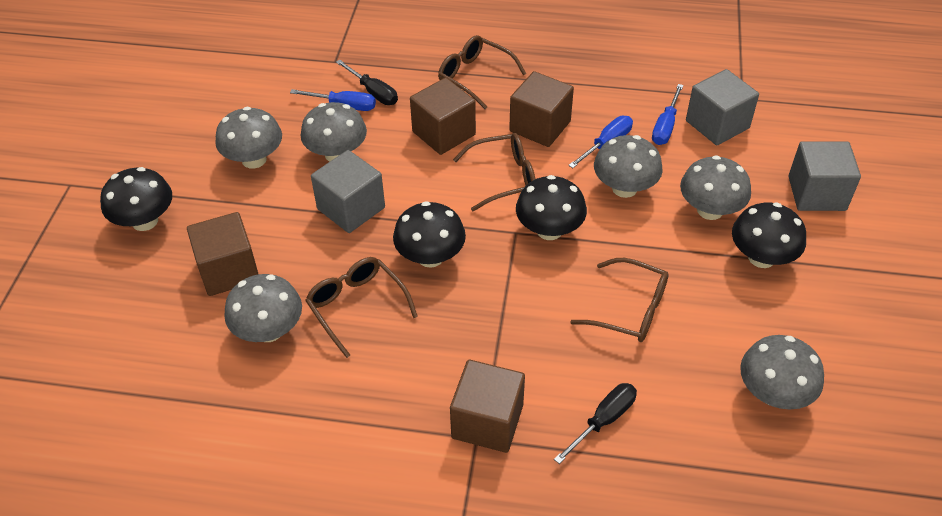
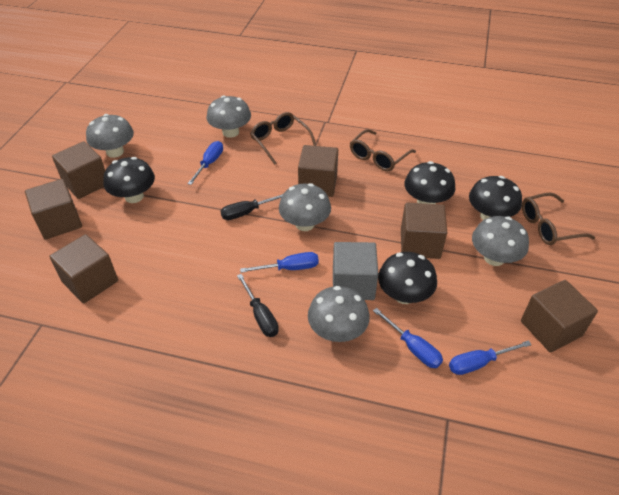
blue screwdriver: 3 -> 4
brown cube: 4 -> 6
brown glasses: 4 -> 3
grey cube: 3 -> 1
grey mushroom: 6 -> 5

